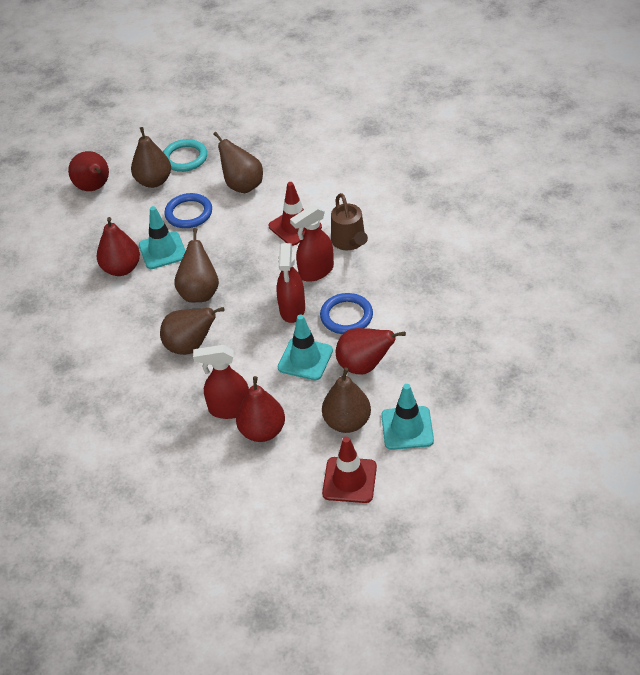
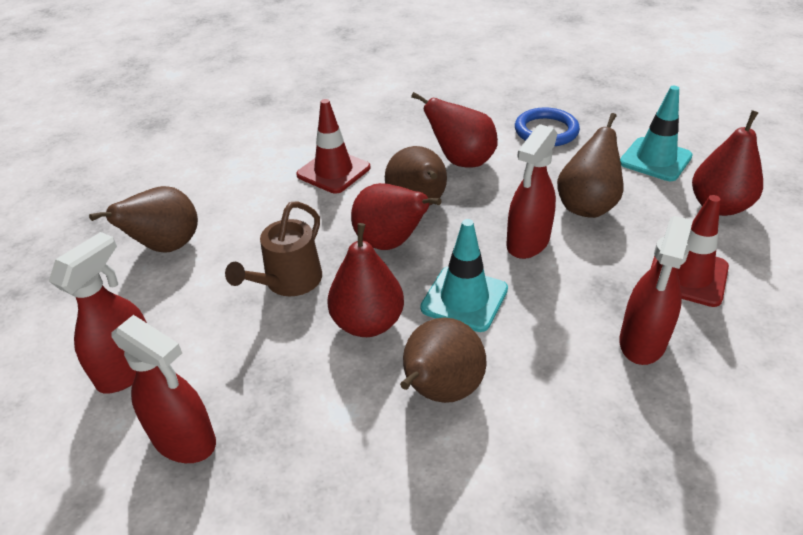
blue ring: 2 -> 1
brown pear: 5 -> 4
red spray bottle: 3 -> 4
turquoise ring: 1 -> 0
turquoise traffic cone: 3 -> 2

